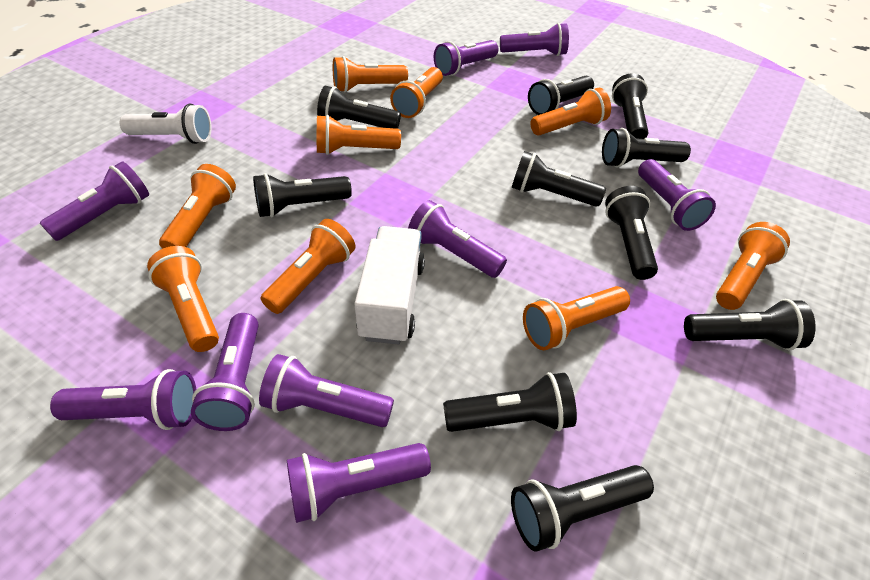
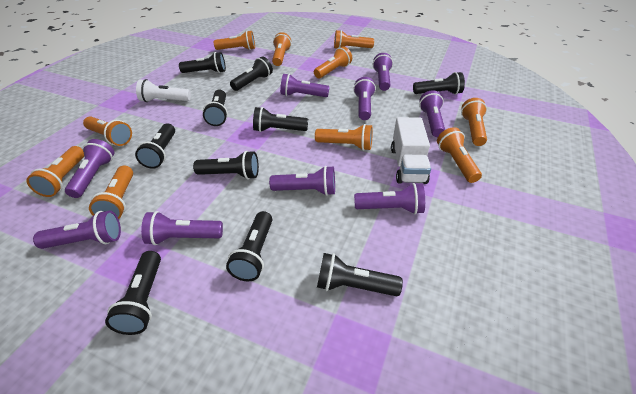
orange flashlight: 9 -> 10

